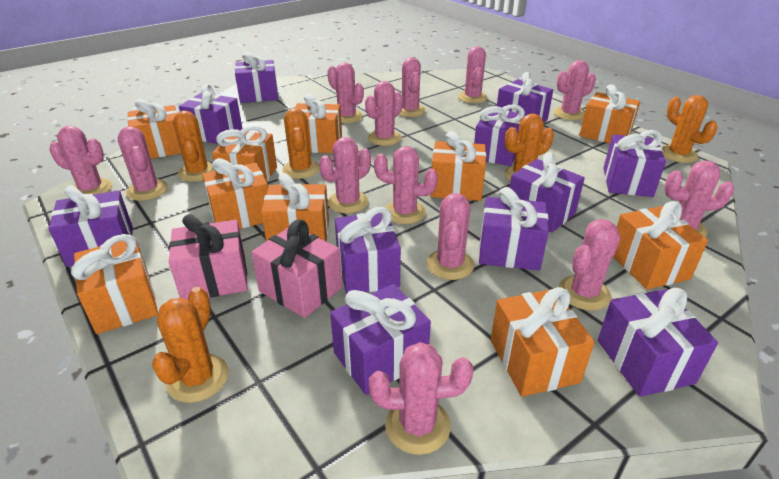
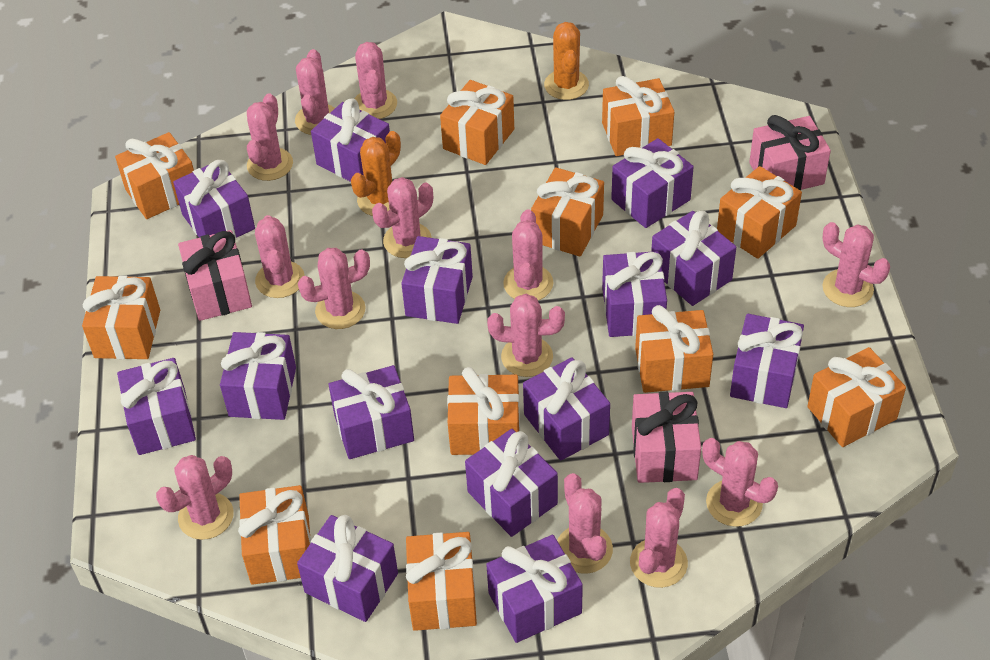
orange cactus: 5 -> 2
orange gift: 10 -> 11
pink gift: 2 -> 3
purple gift: 11 -> 14

